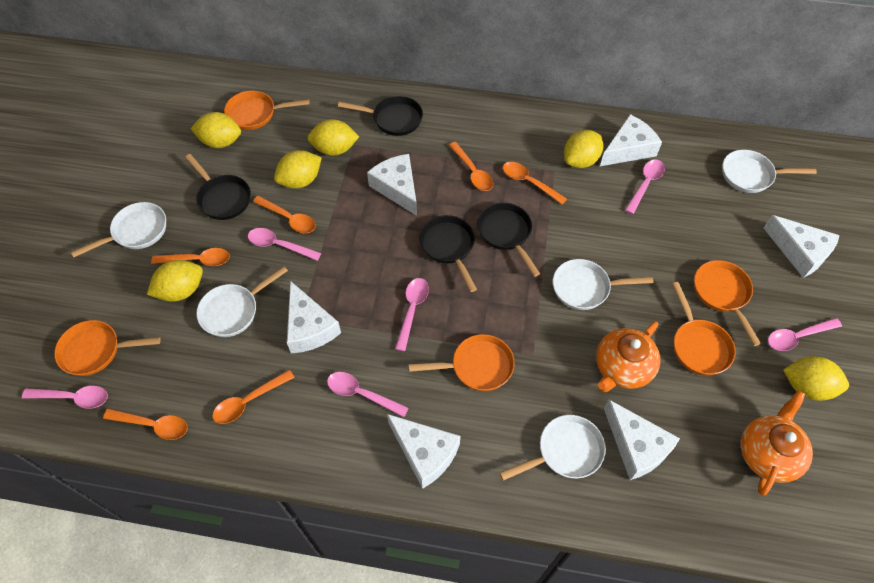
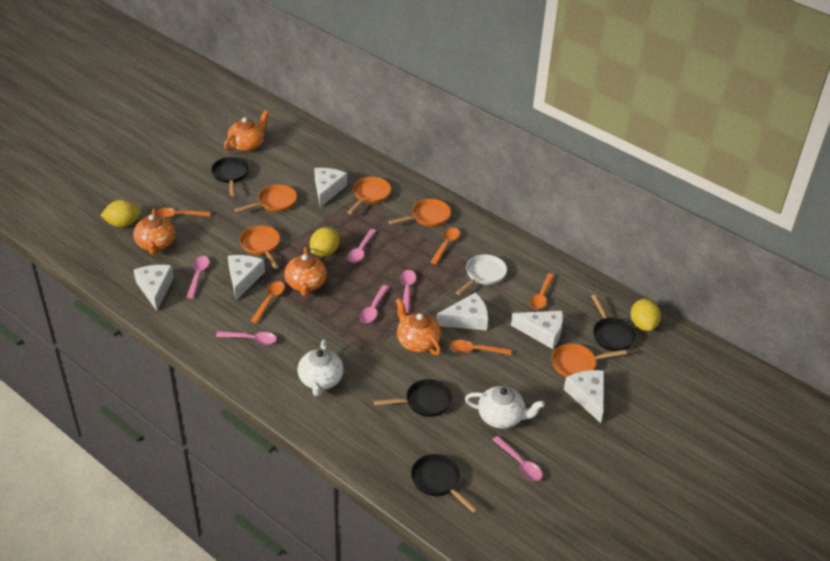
orange spoon: 6 -> 5
orange teapot: 2 -> 4
white pan: 5 -> 1
white teapot: 0 -> 2
yellow lemon: 6 -> 3

